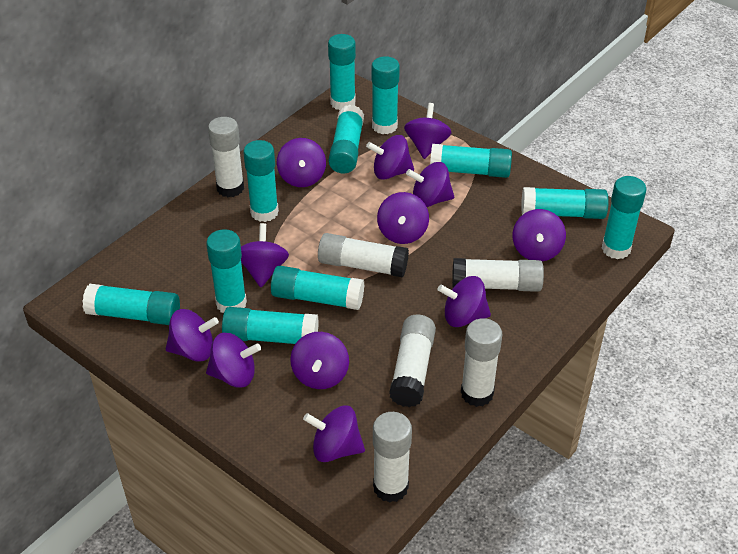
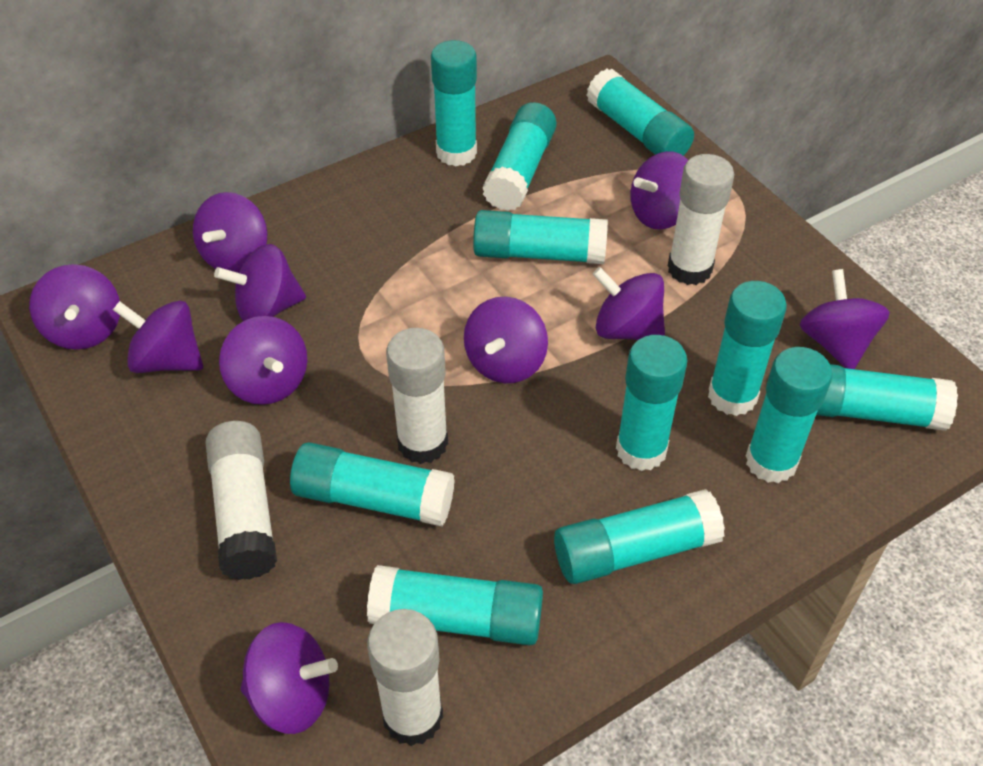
purple spinning top: 12 -> 10
white glue stick: 6 -> 4

